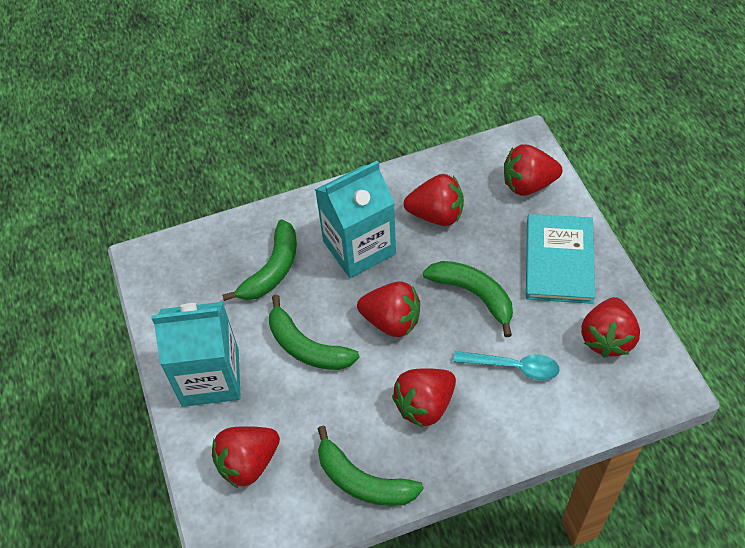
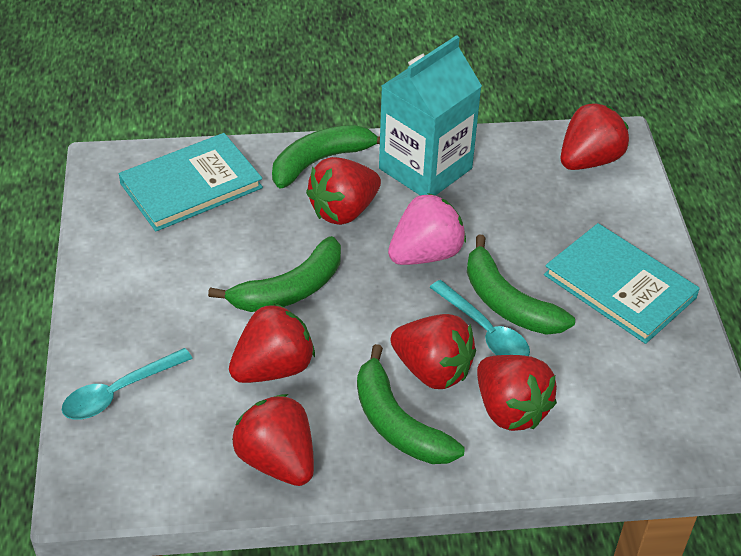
pink strawberry: 0 -> 1
turquoise book: 1 -> 2
turquoise carton: 2 -> 1
turquoise spoon: 1 -> 2

